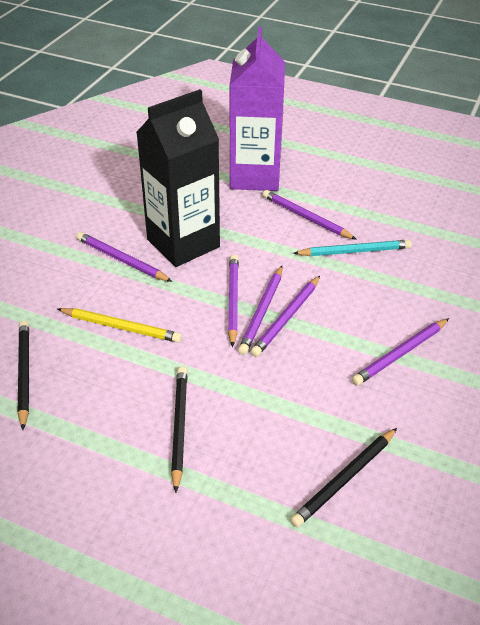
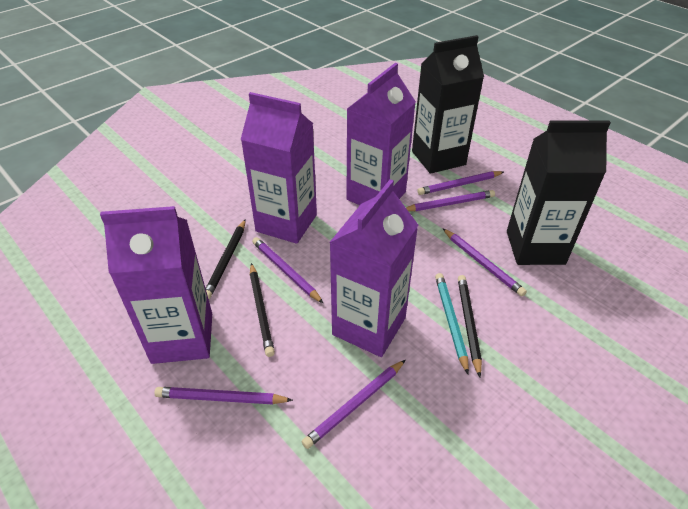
black carton: 1 -> 2
purple carton: 1 -> 4
yellow pencil: 1 -> 0

